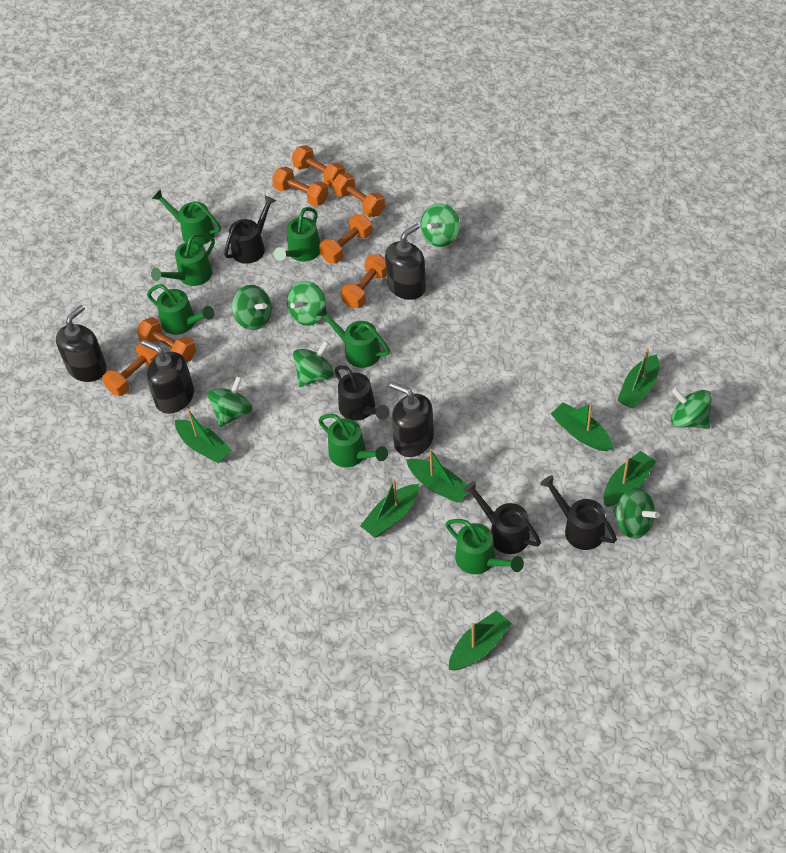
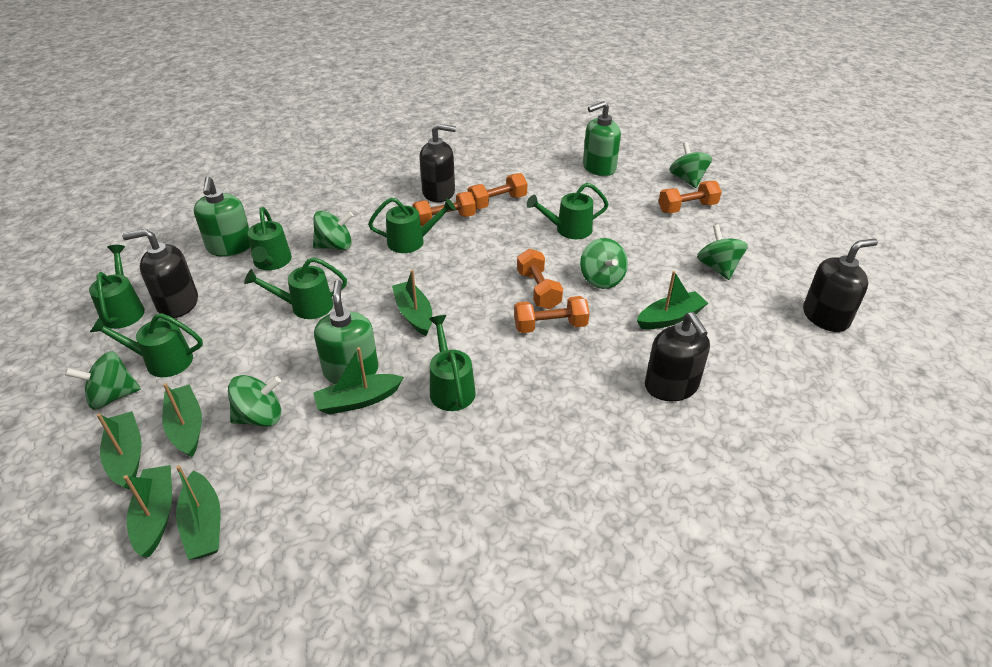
black watering can: 4 -> 0
green soap dispenser: 0 -> 3
green spinning top: 7 -> 6
orange dumbbell: 7 -> 5

